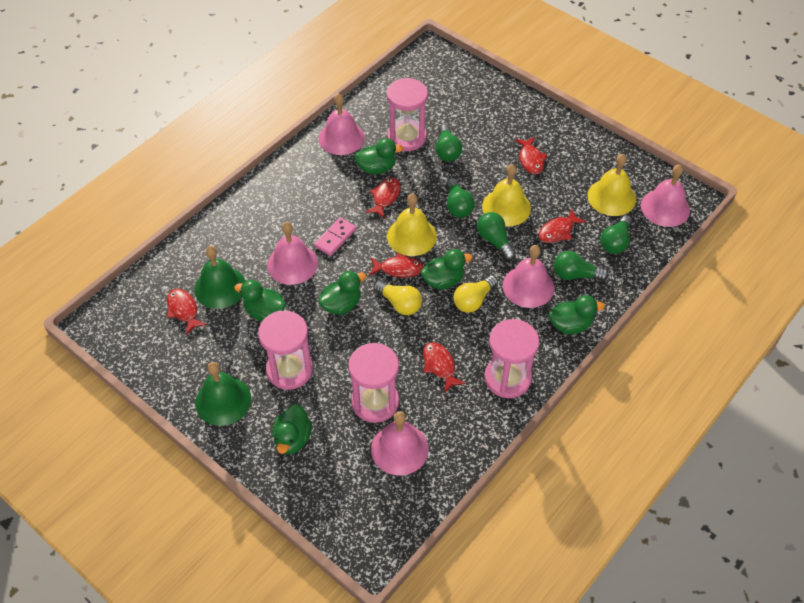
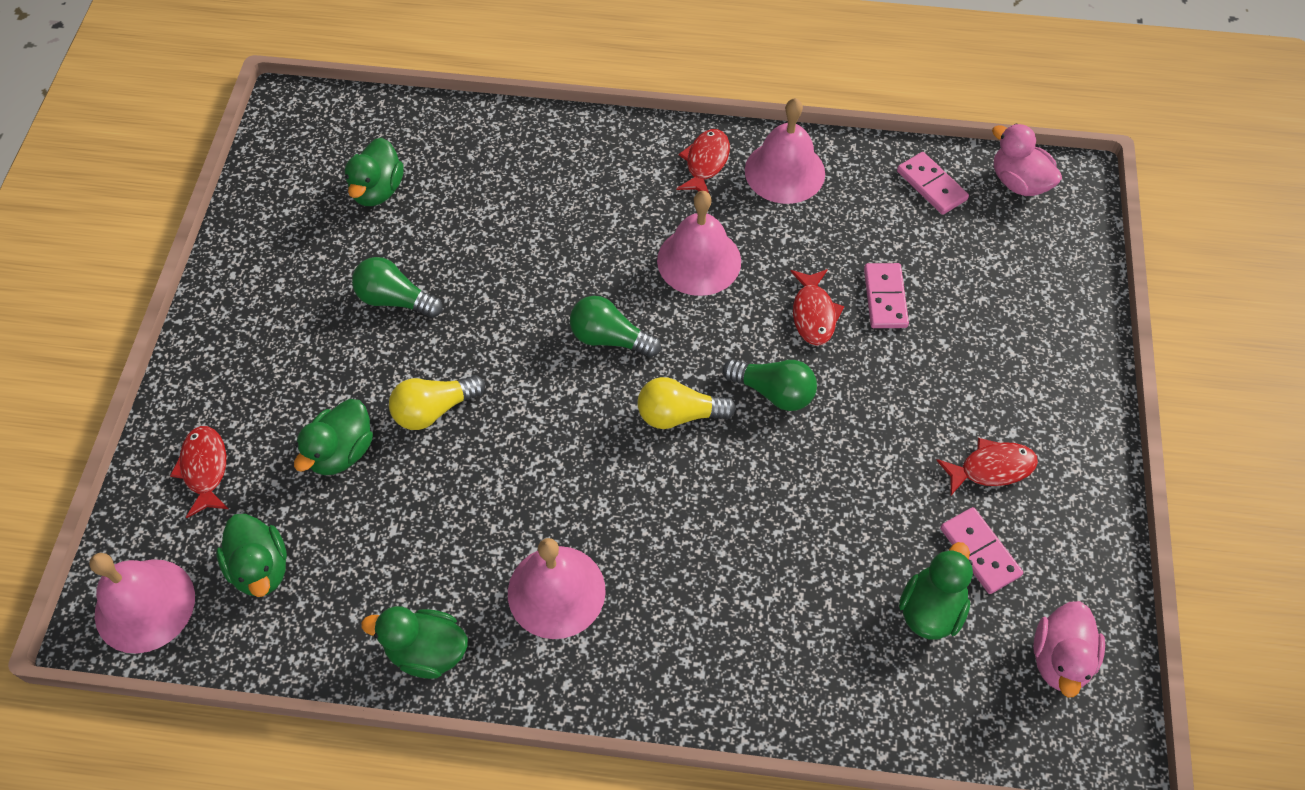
green bell: 2 -> 0
green duck: 6 -> 5
green light bulb: 5 -> 3
pink bell: 5 -> 4
pink domino: 1 -> 3
pink duck: 0 -> 2
pink hourglass: 4 -> 0
red fish: 6 -> 4
yellow bell: 3 -> 0

